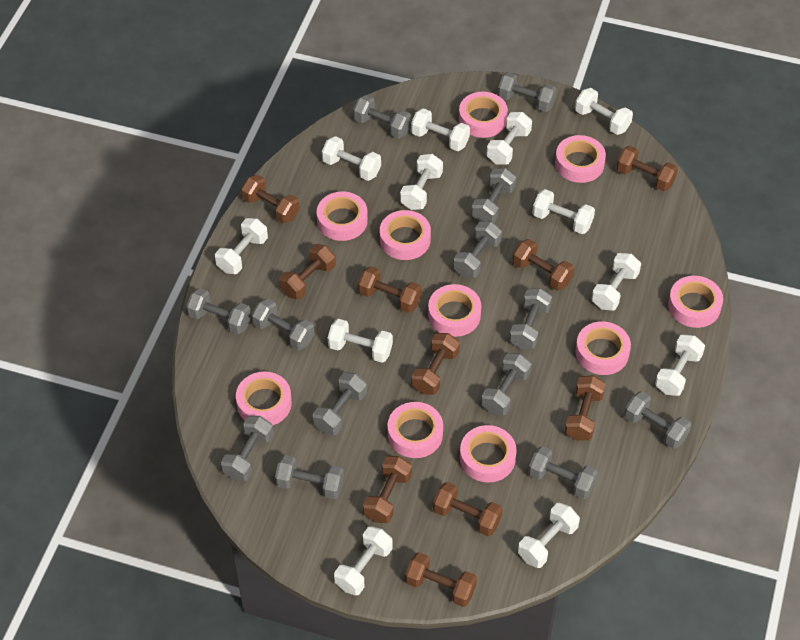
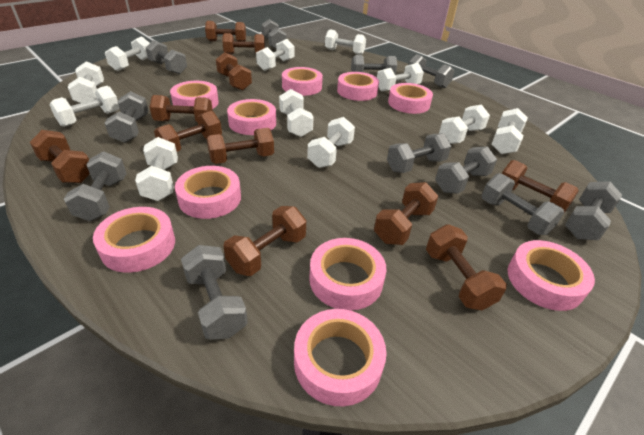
brown dumbbell: 10 -> 11
grey dumbbell: 13 -> 11
white dumbbell: 12 -> 11

